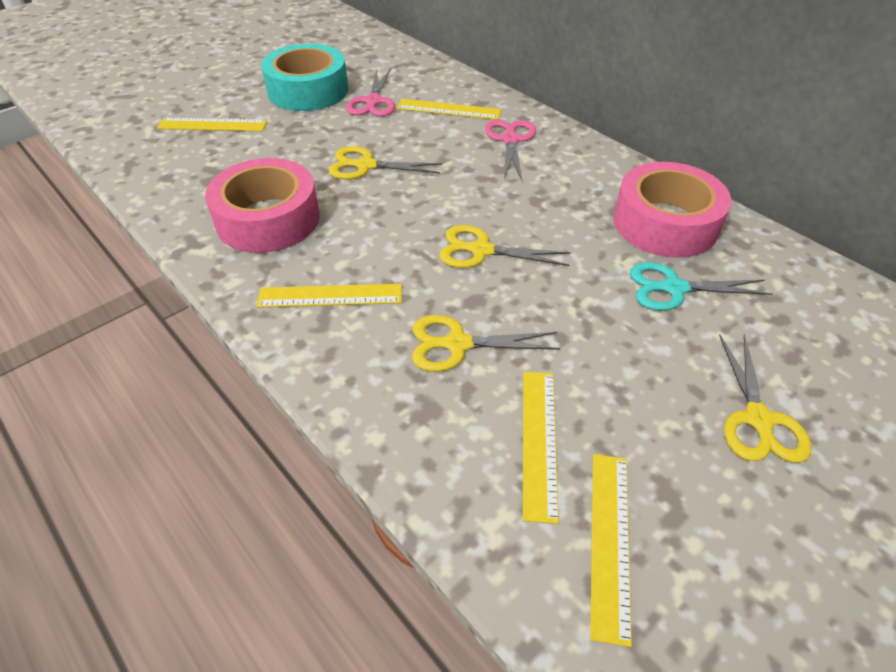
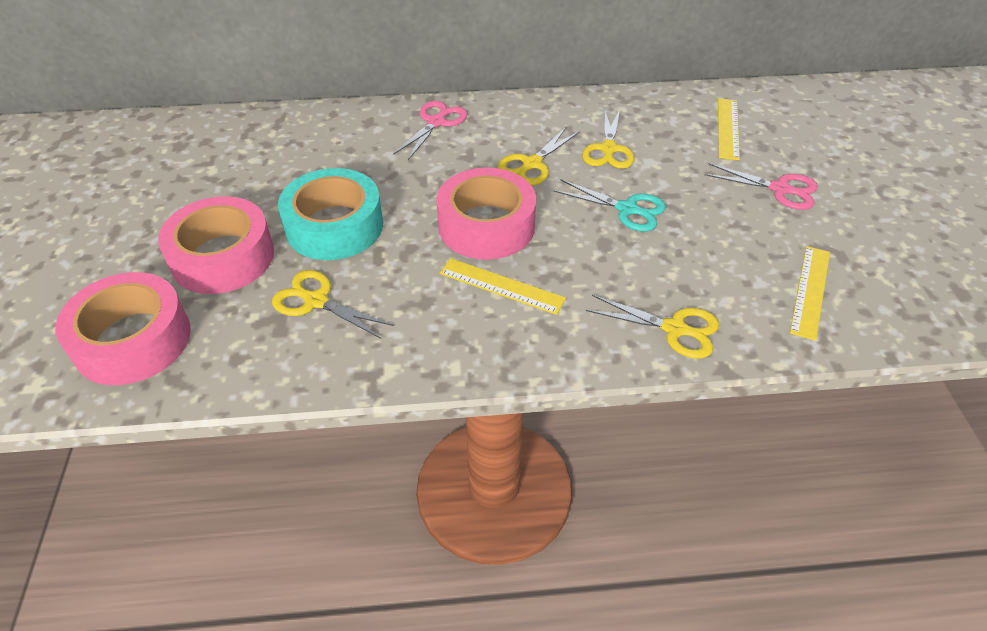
pink tape: 2 -> 3
yellow ruler: 5 -> 3

